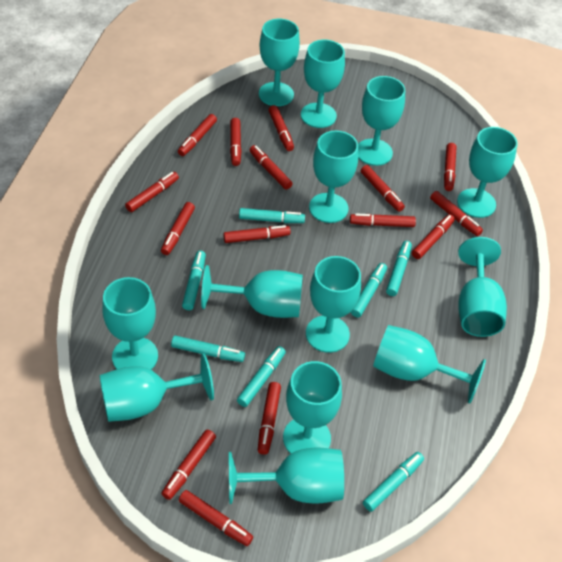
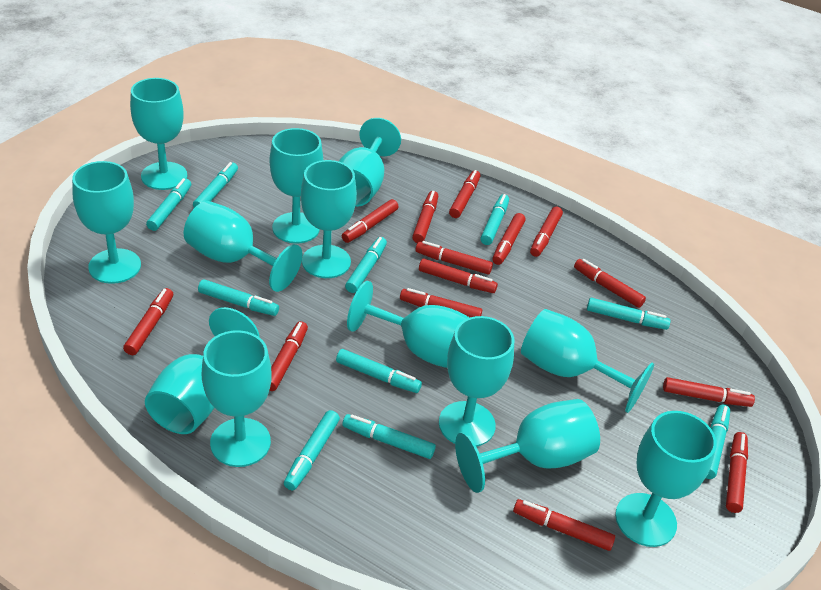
red marker: 15 -> 14
turquoise marker: 7 -> 10

